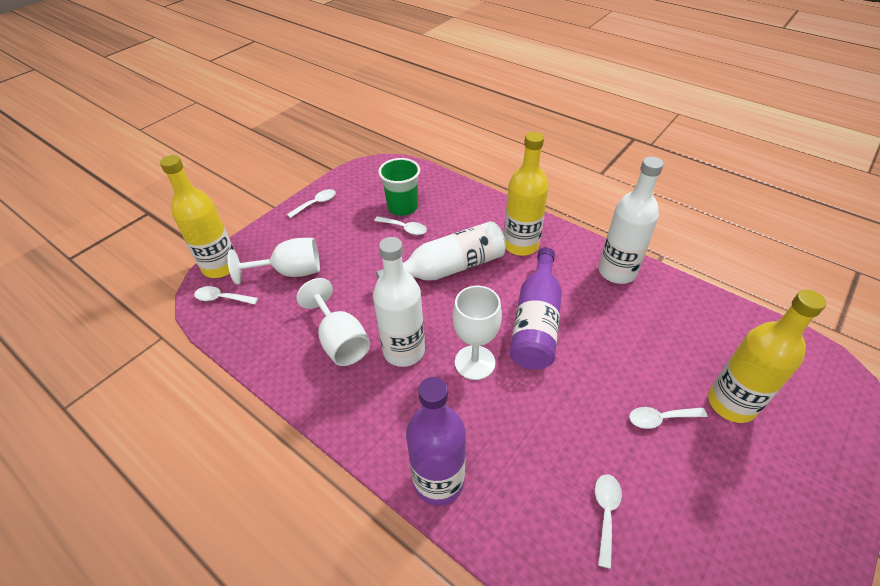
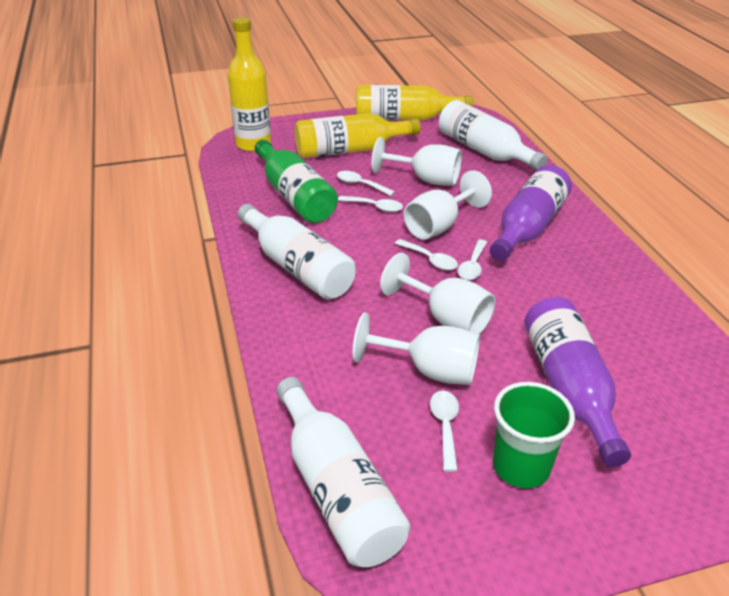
green bottle: 0 -> 1
white goblet: 3 -> 4

